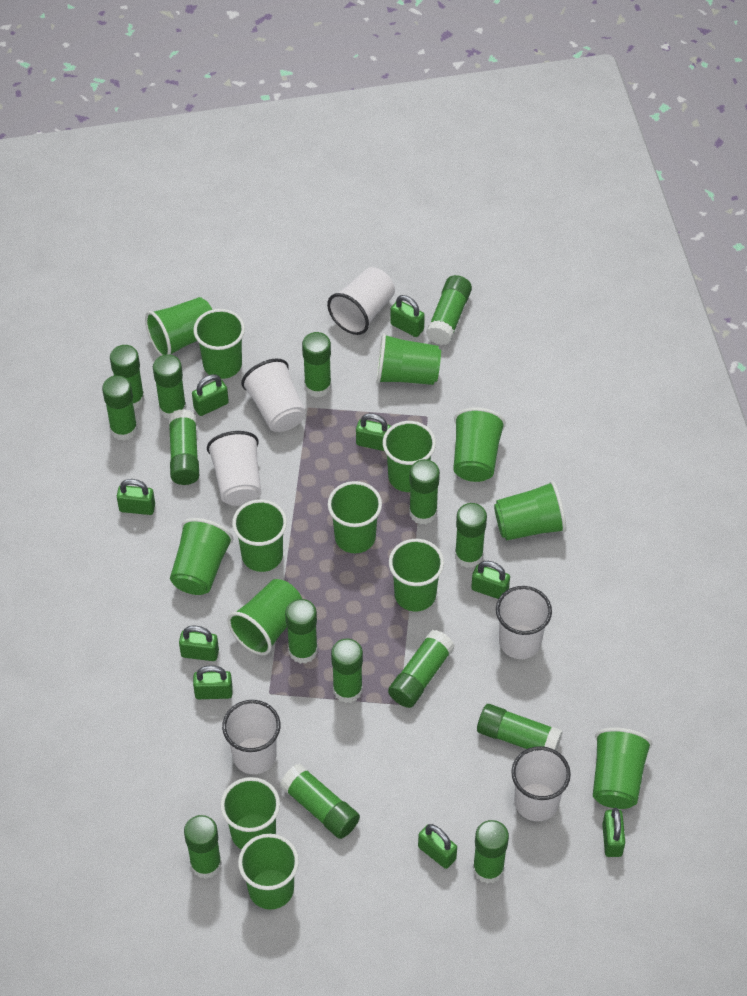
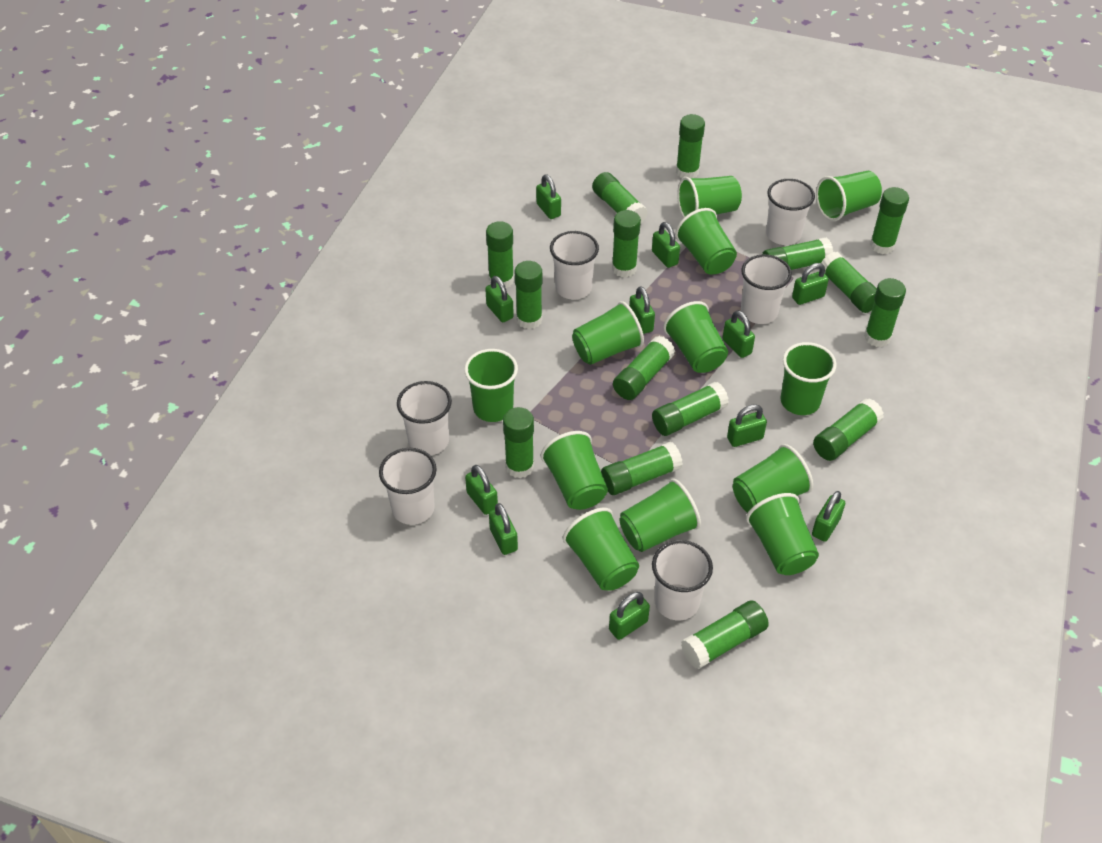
green cup: 14 -> 12
green padlock: 9 -> 11

